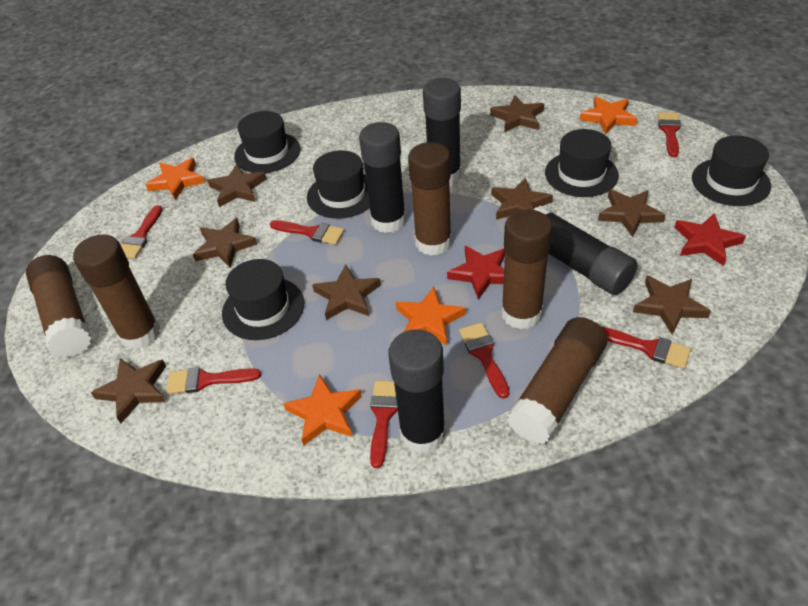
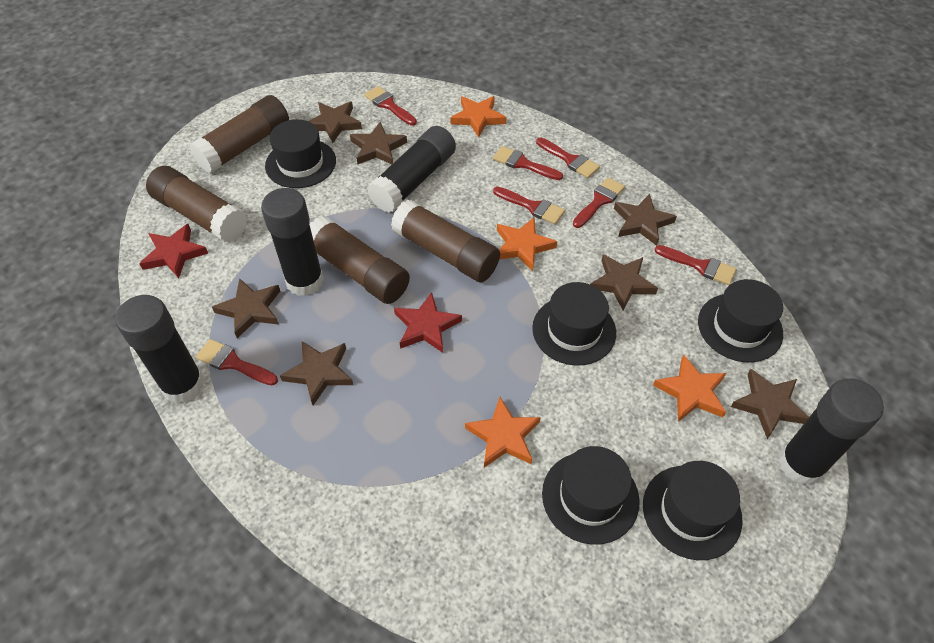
brown glue stick: 5 -> 4
brown star: 8 -> 7

